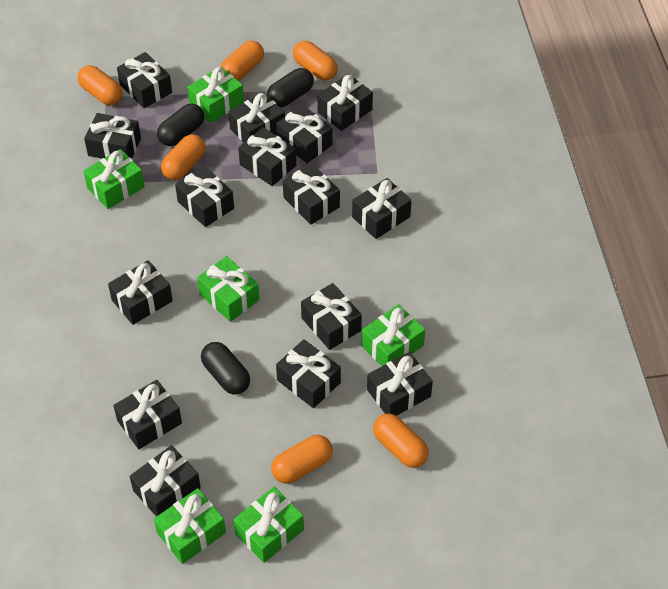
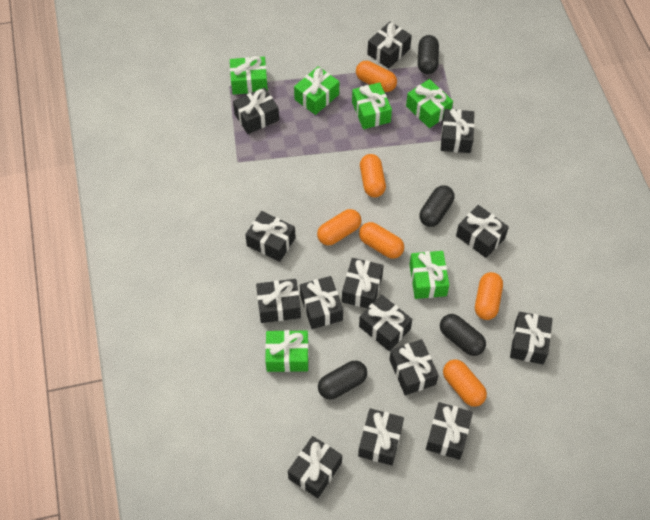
black capsule: 3 -> 4
black gift: 15 -> 14

